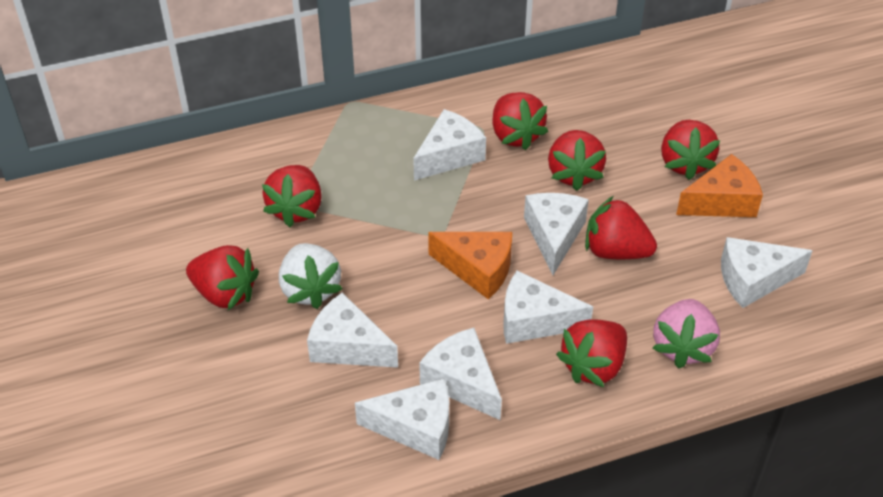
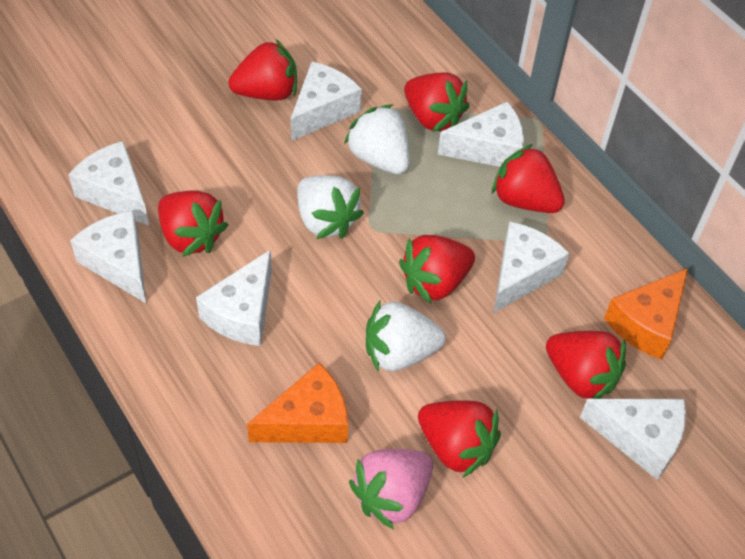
white strawberry: 1 -> 3

